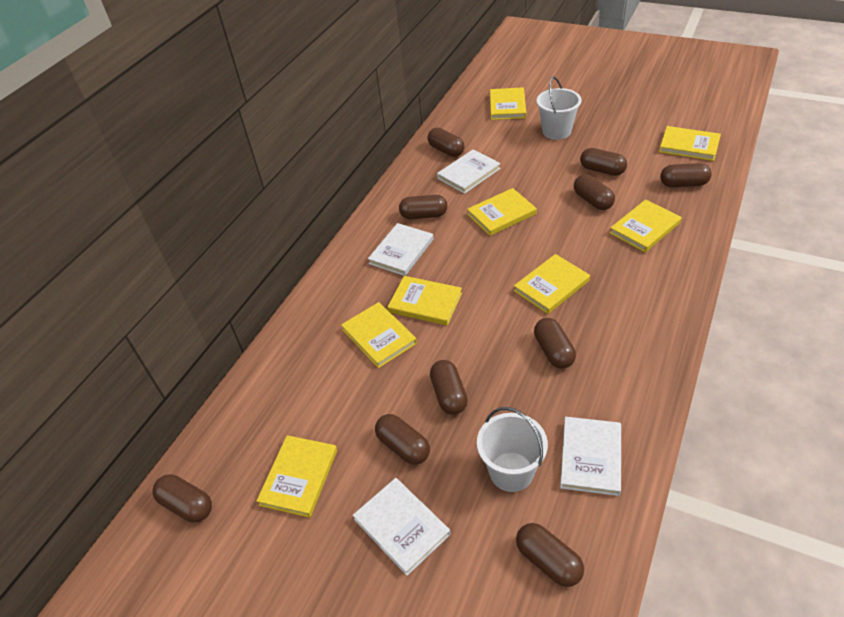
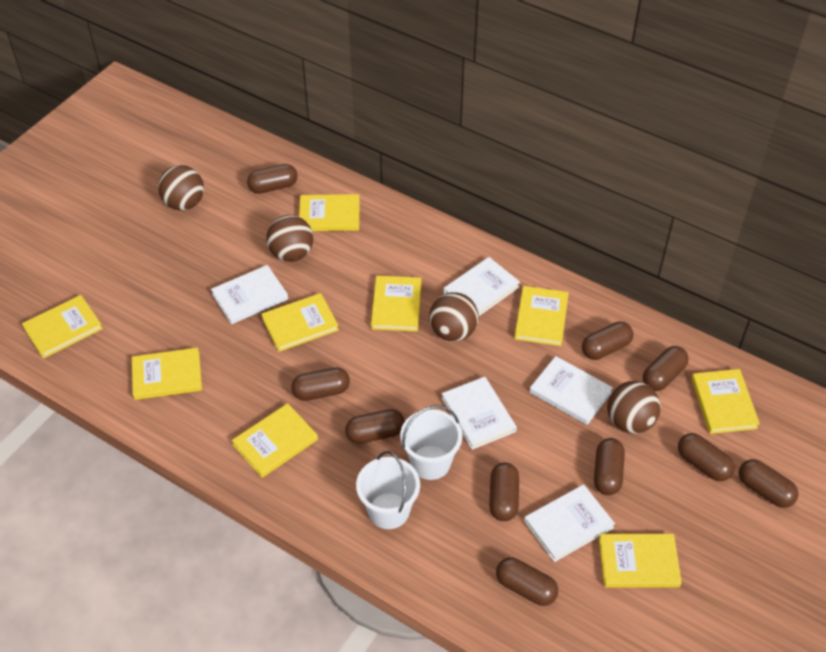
brown ball: 0 -> 4
white book: 4 -> 5
yellow book: 8 -> 9

